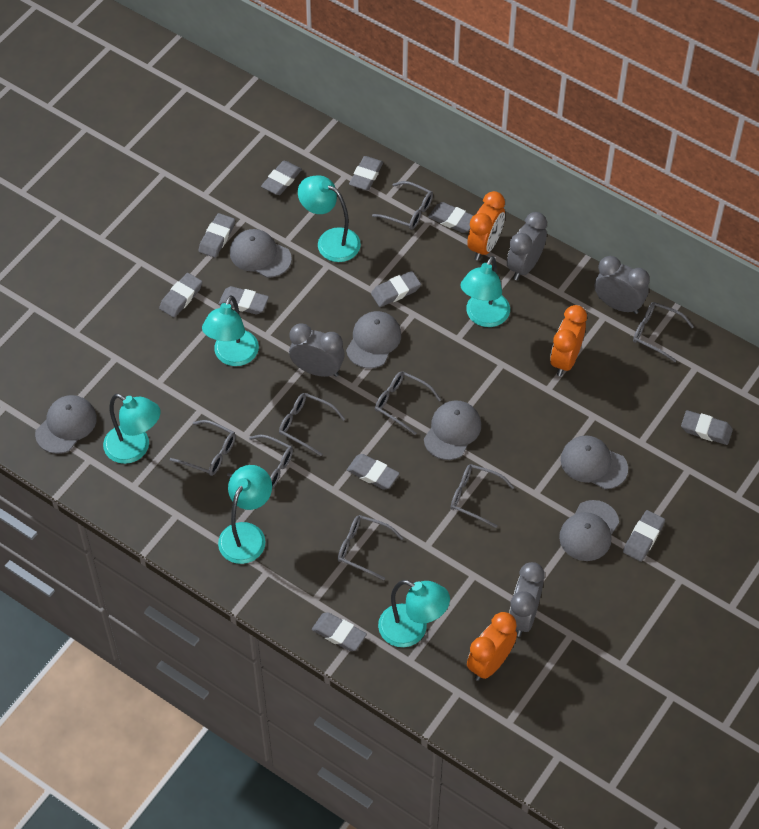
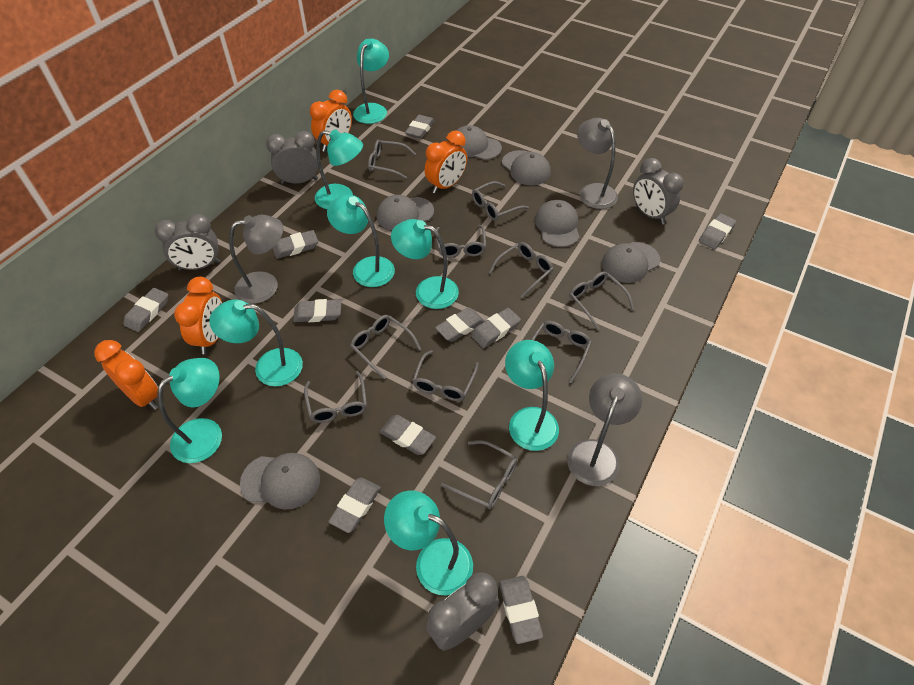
grey eraser: 11 -> 10
grey glasses: 8 -> 10
grey lamp: 0 -> 3
orange clock: 3 -> 4
turquoise lamp: 6 -> 8

